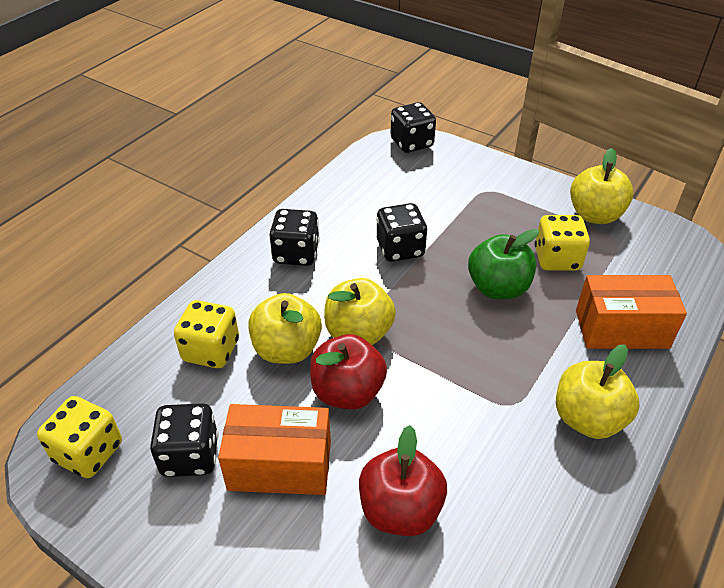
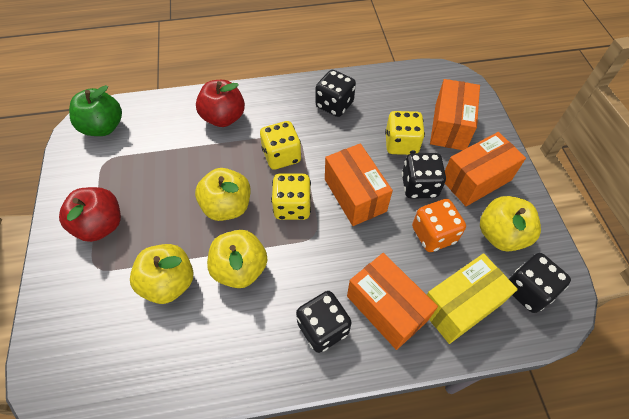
orange box: 2 -> 4
orange dice: 0 -> 1
yellow box: 0 -> 1

